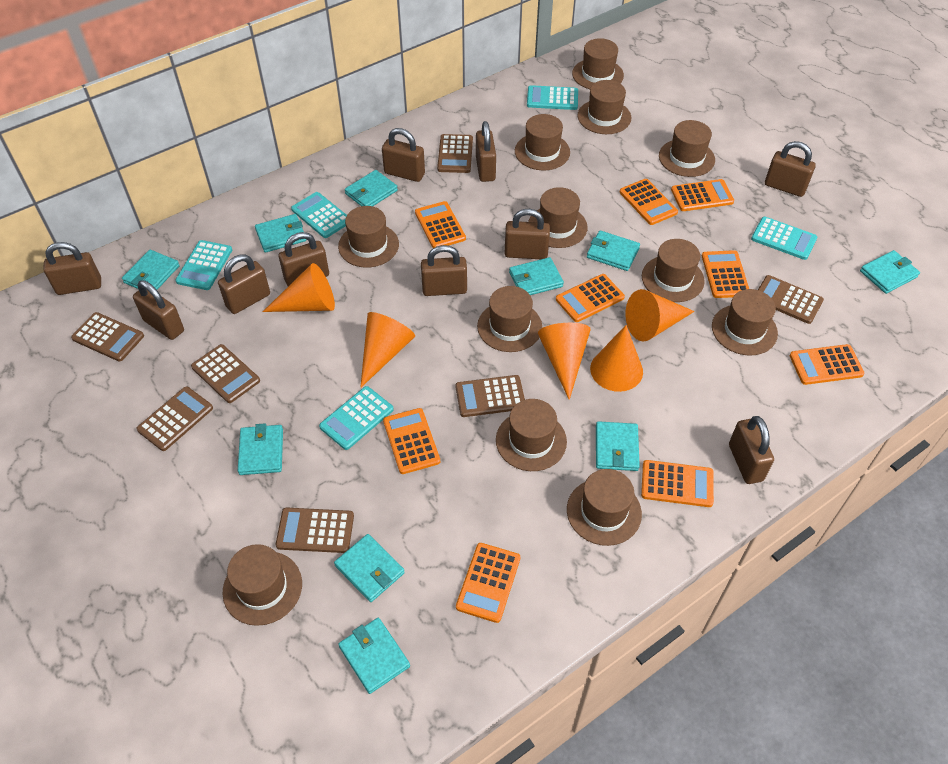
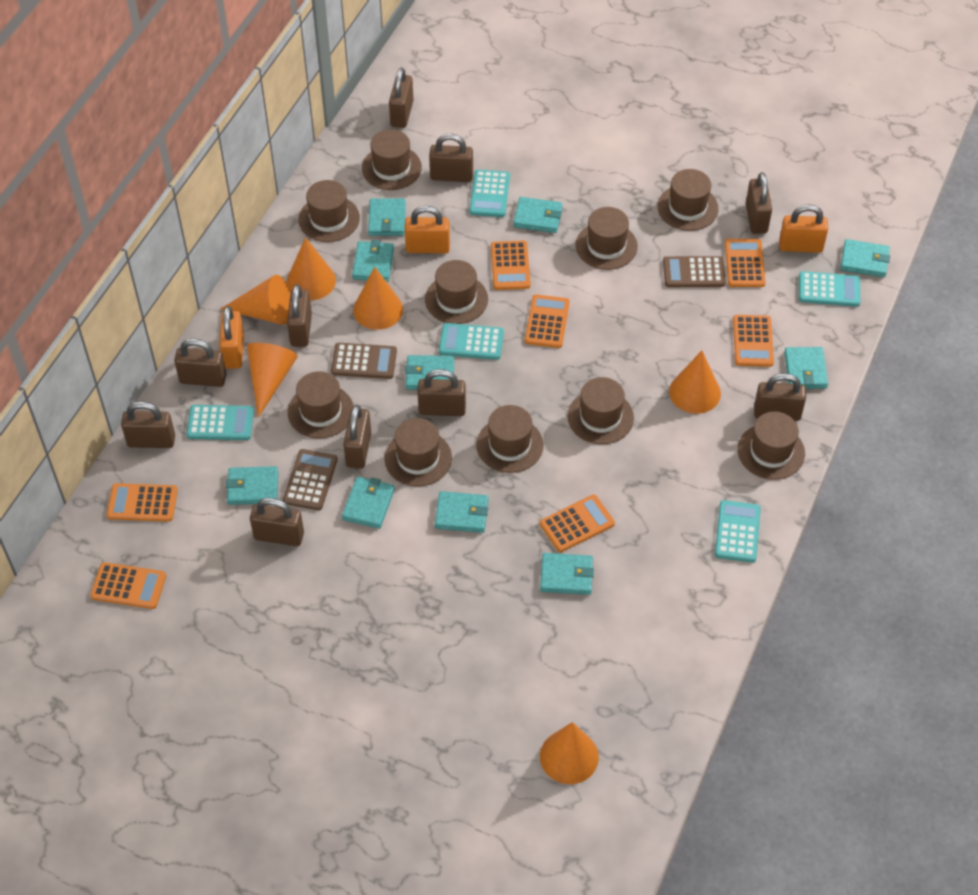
brown calculator: 7 -> 3
brown hat: 12 -> 10
orange calculator: 9 -> 7
orange cone: 5 -> 6
orange padlock: 0 -> 3

